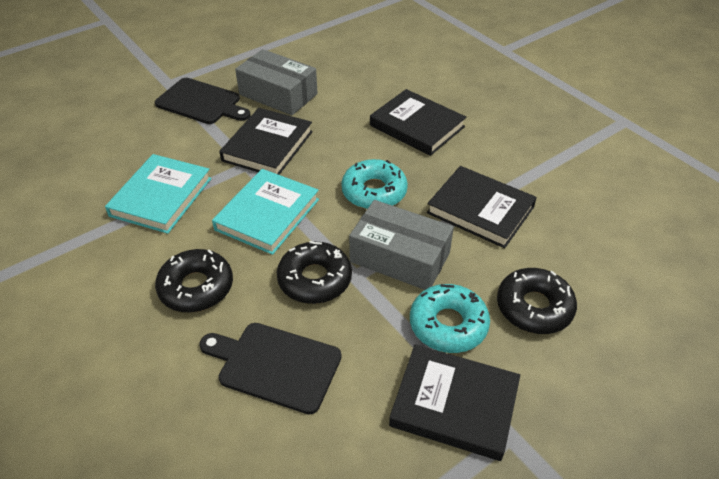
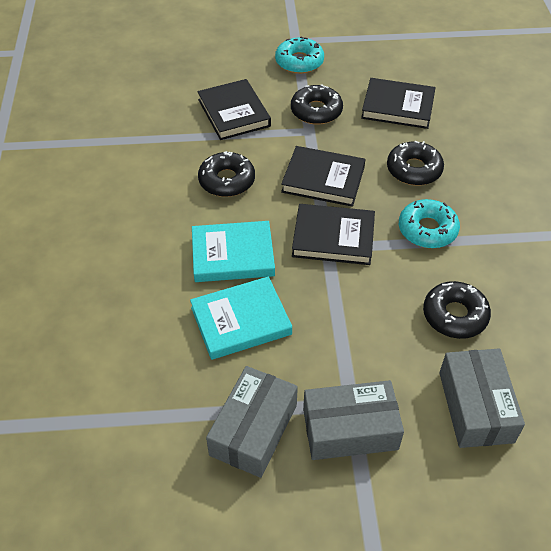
black cutting board: 2 -> 0
black donut: 3 -> 4
grey box: 2 -> 3

